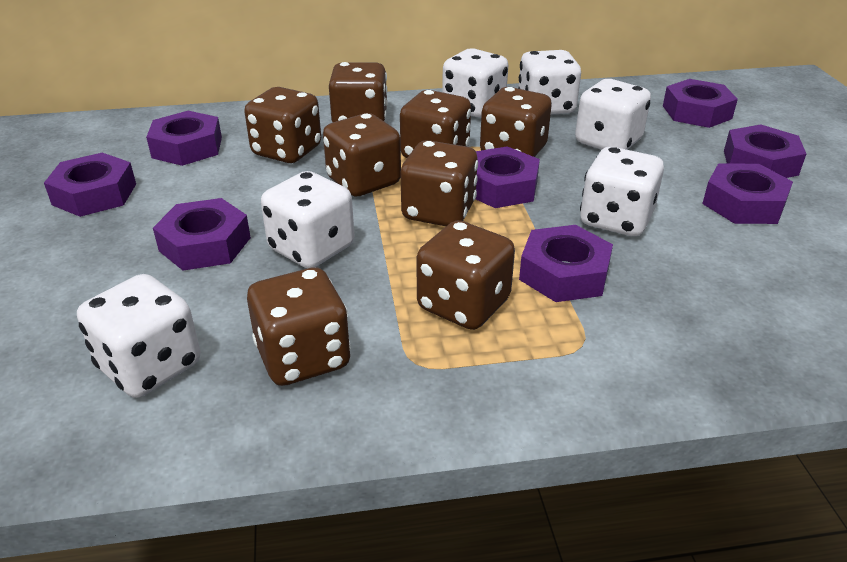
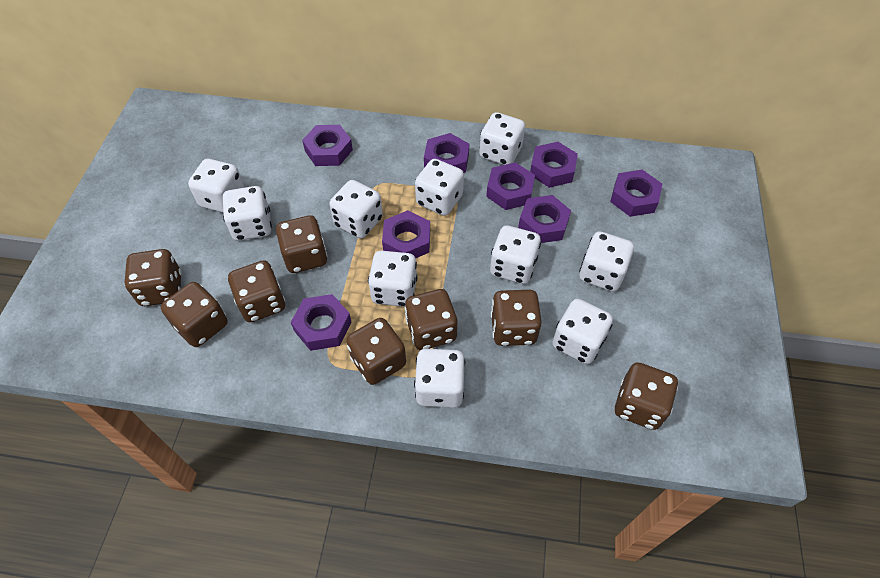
white dice: 6 -> 10

